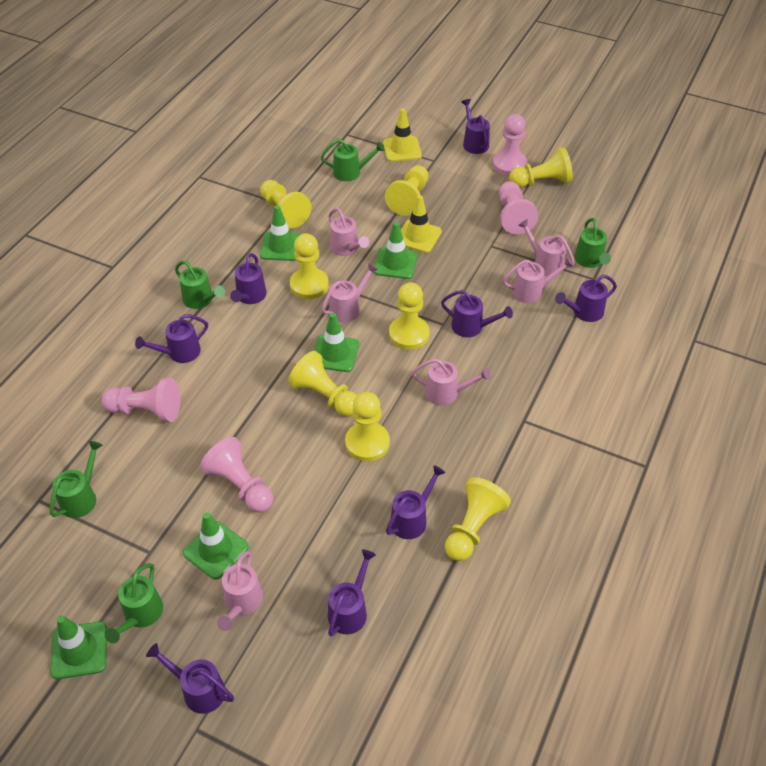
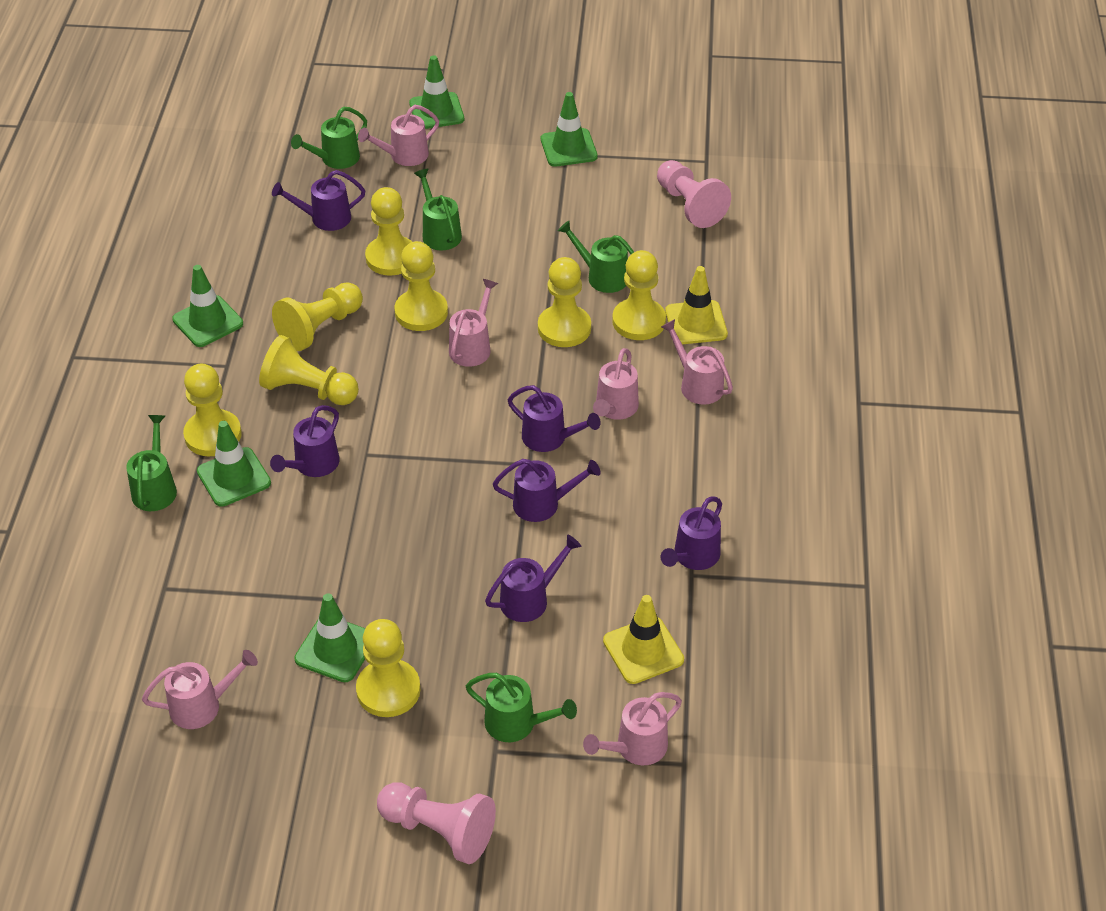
pink pawn: 4 -> 2
purple watering can: 8 -> 6

